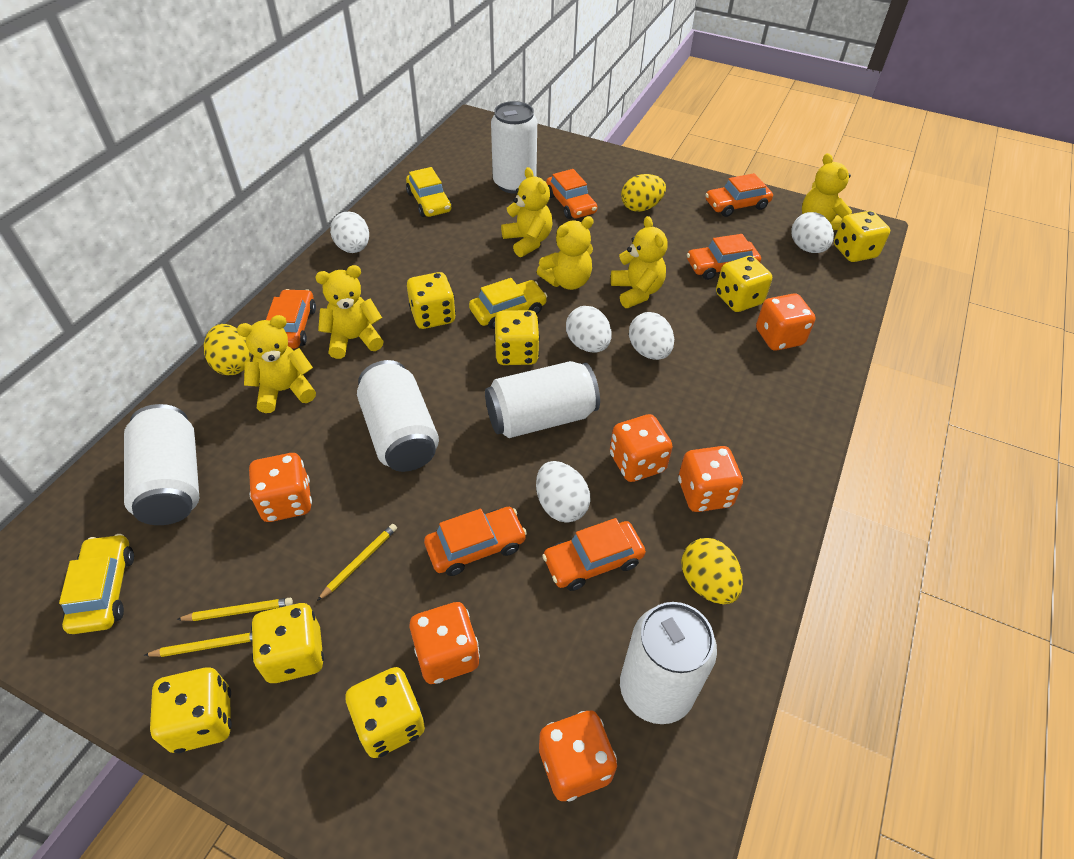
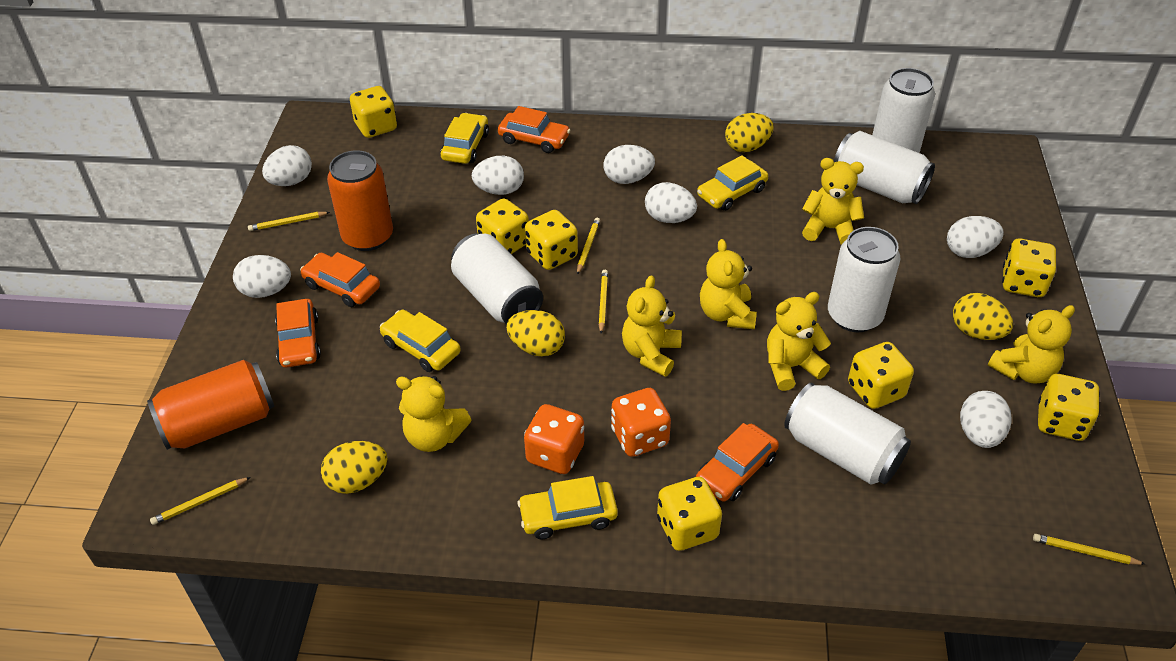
orange can: 0 -> 2
orange car: 6 -> 4
orange dice: 6 -> 2
white egg: 5 -> 7
yellow car: 3 -> 4
yellow egg: 3 -> 4
yellow pencil: 3 -> 5

